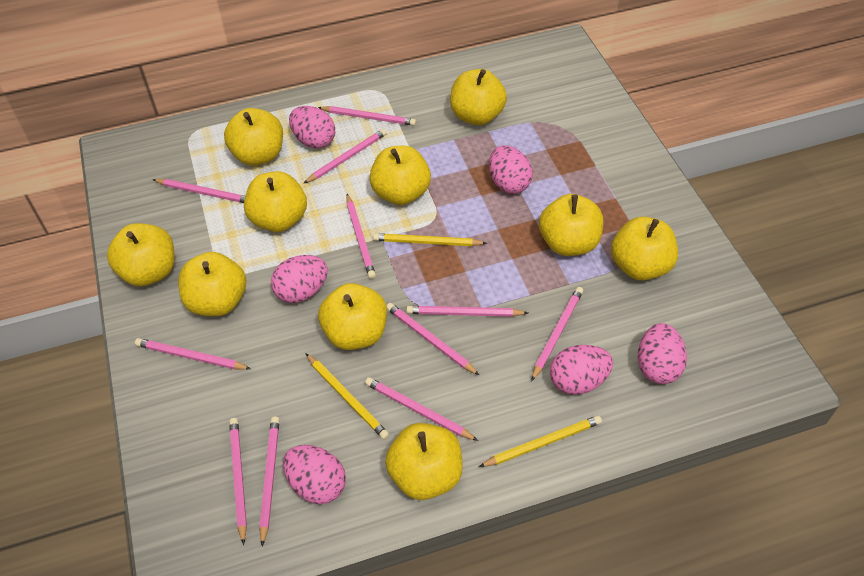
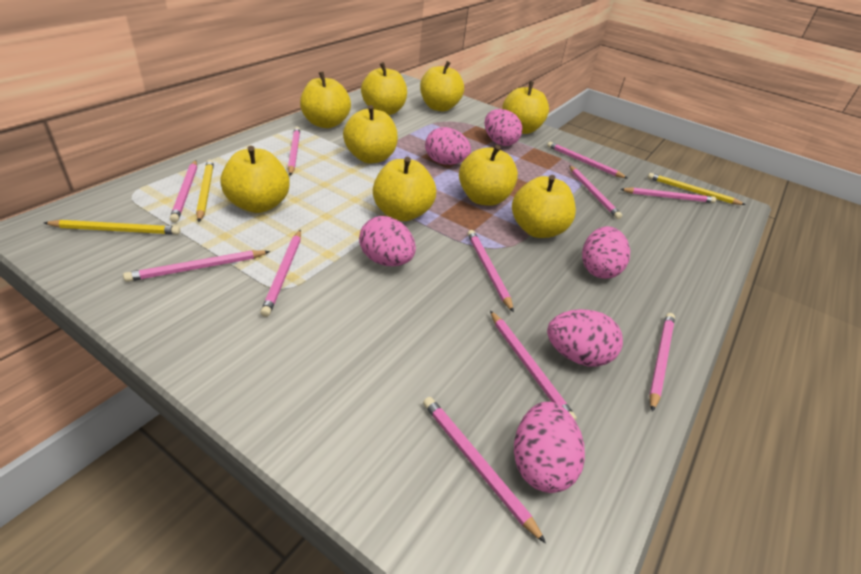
yellow apple: 10 -> 9

